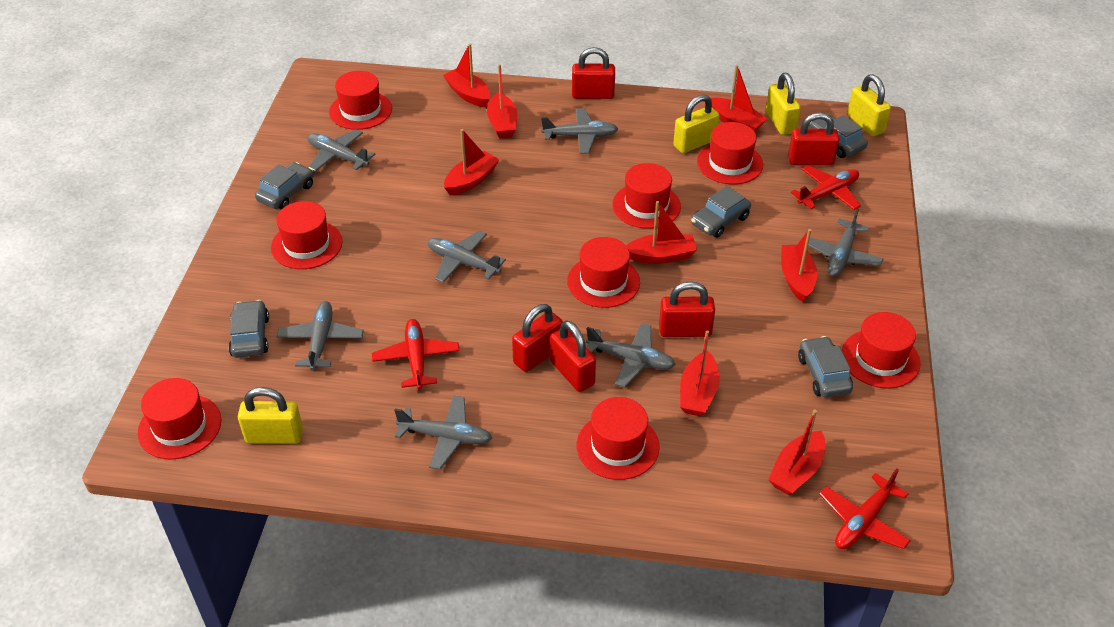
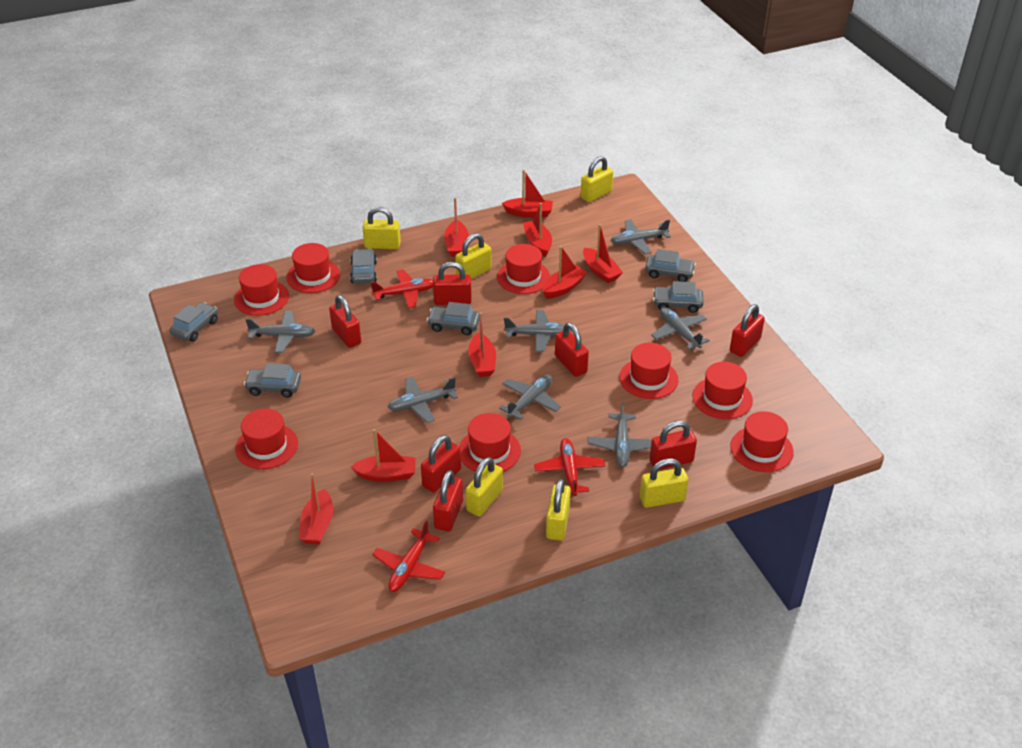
grey car: 5 -> 6
red padlock: 5 -> 7
yellow padlock: 4 -> 6

